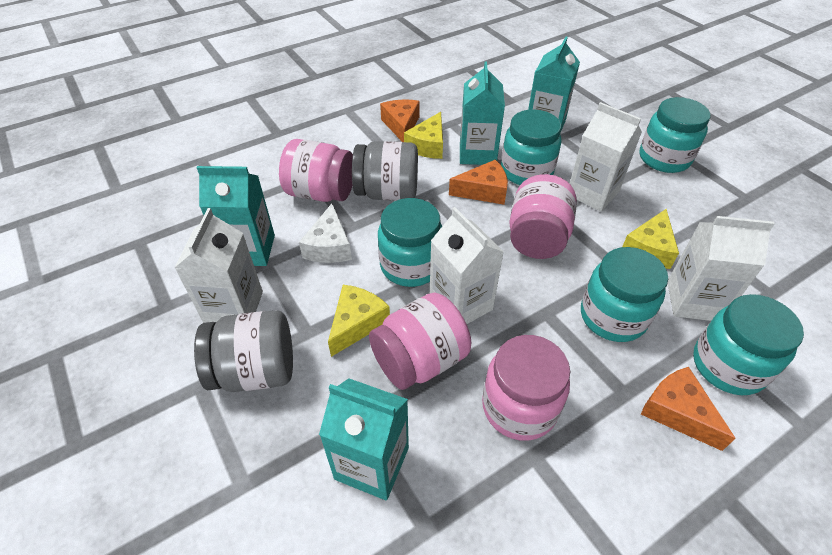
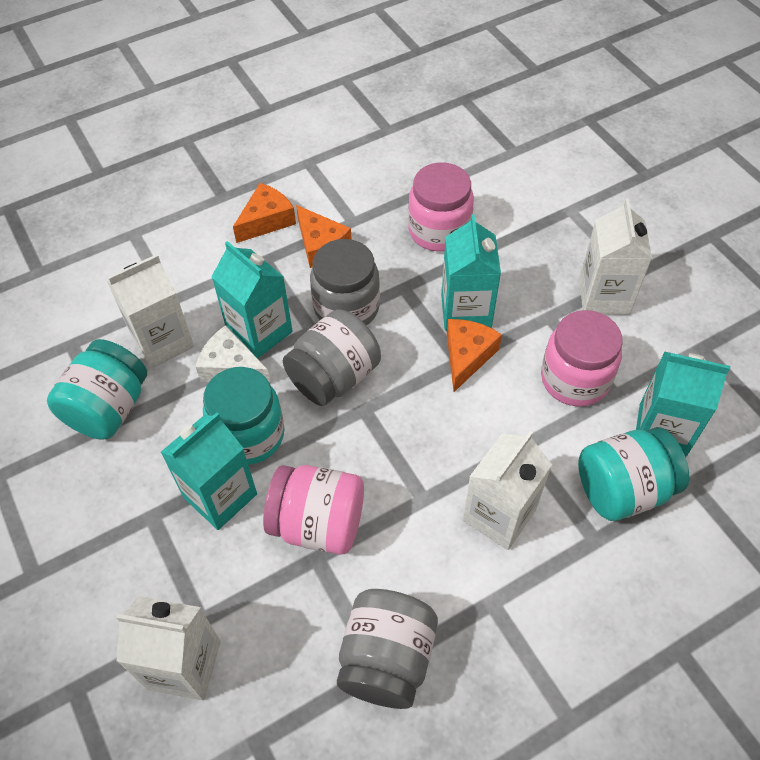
grey jar: 2 -> 3
pink jar: 4 -> 3
turquoise jar: 5 -> 3
yellow cheese: 3 -> 0

